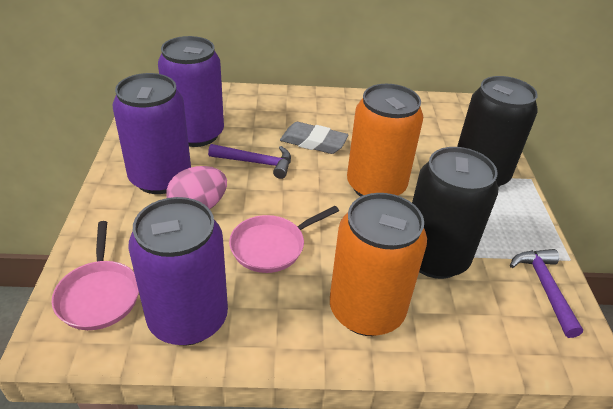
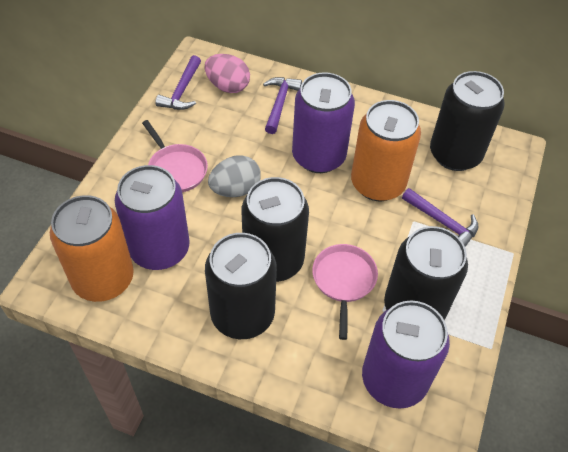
black can: 2 -> 4
grey egg: 0 -> 1
grey eraser: 1 -> 0
purple hammer: 2 -> 3

